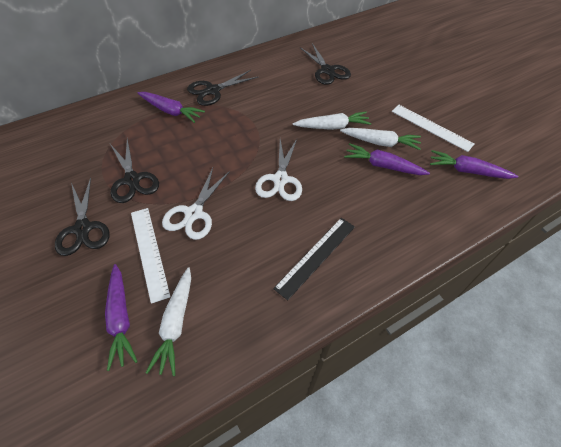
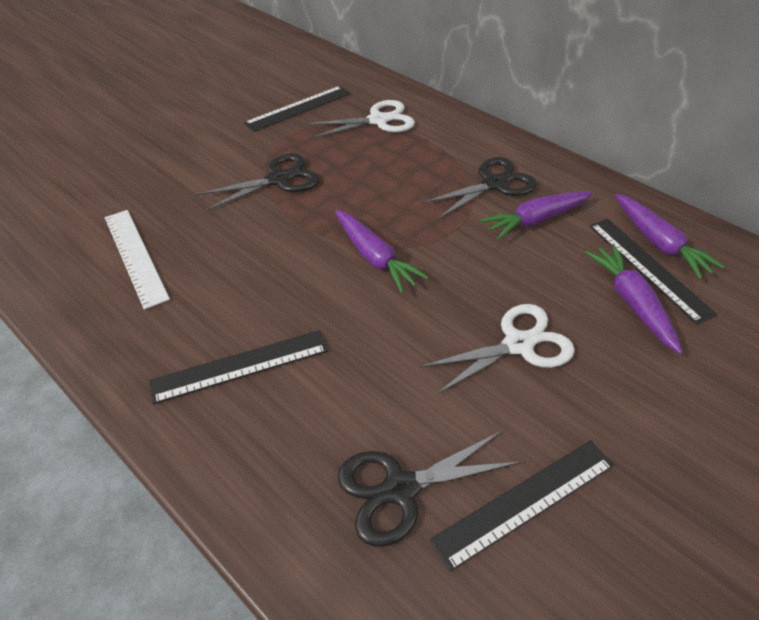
black ruler: 1 -> 4
black scissors: 4 -> 3
white carrot: 3 -> 0
white ruler: 2 -> 1

